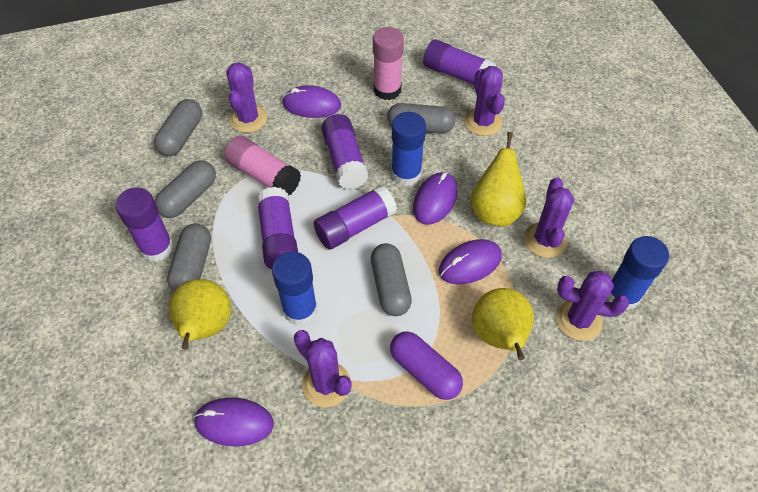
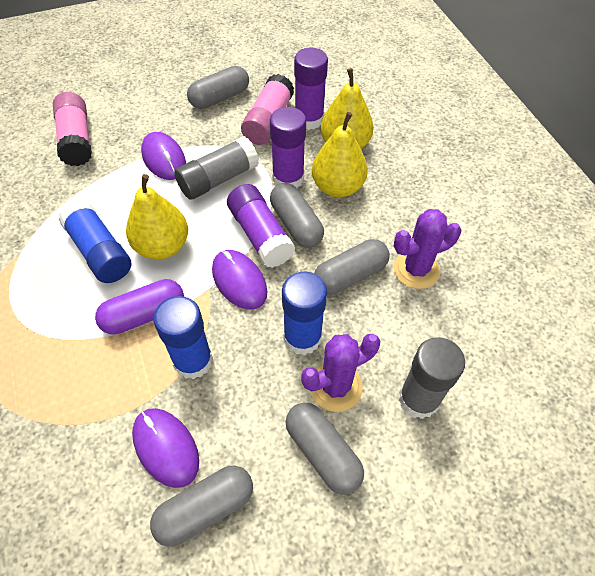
grey glue stick: 0 -> 2
purple cactus: 5 -> 2
purple glue stick: 5 -> 3
purple mouse: 4 -> 3

